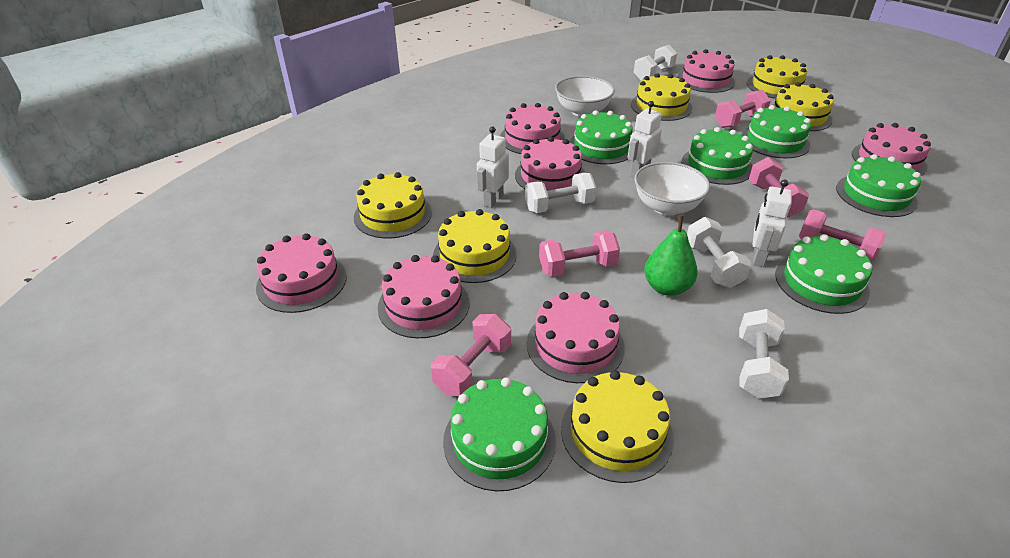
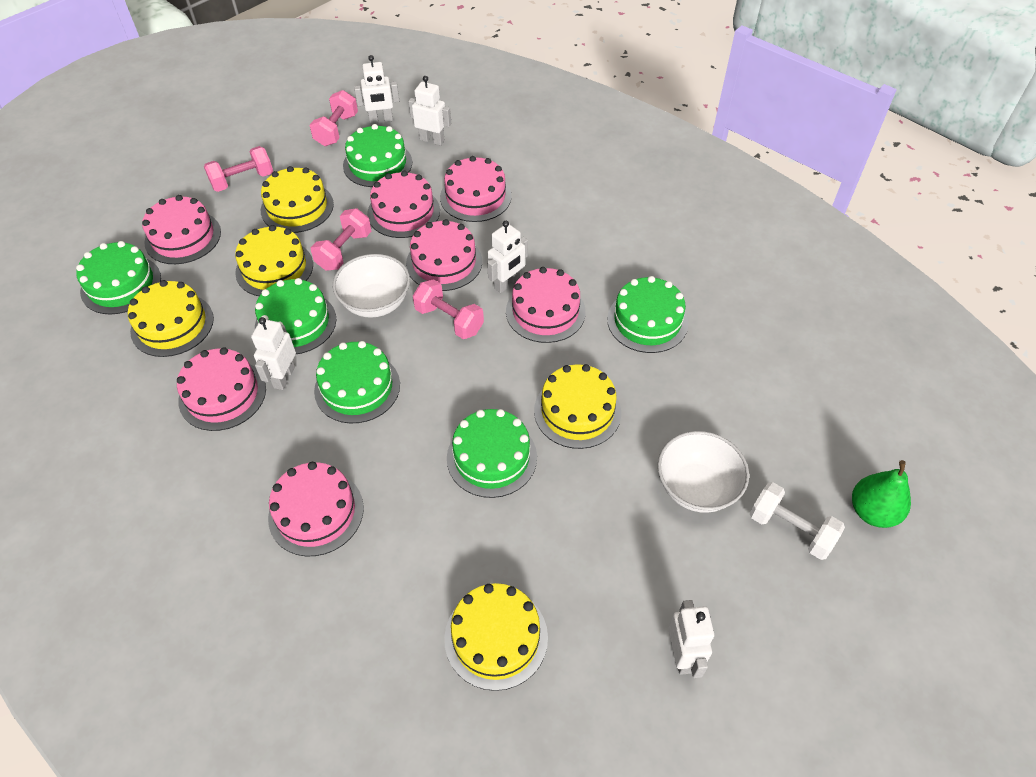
pink dumbbell: 5 -> 4
white dumbbell: 4 -> 1
white robot: 3 -> 5
yellow cake: 6 -> 5

